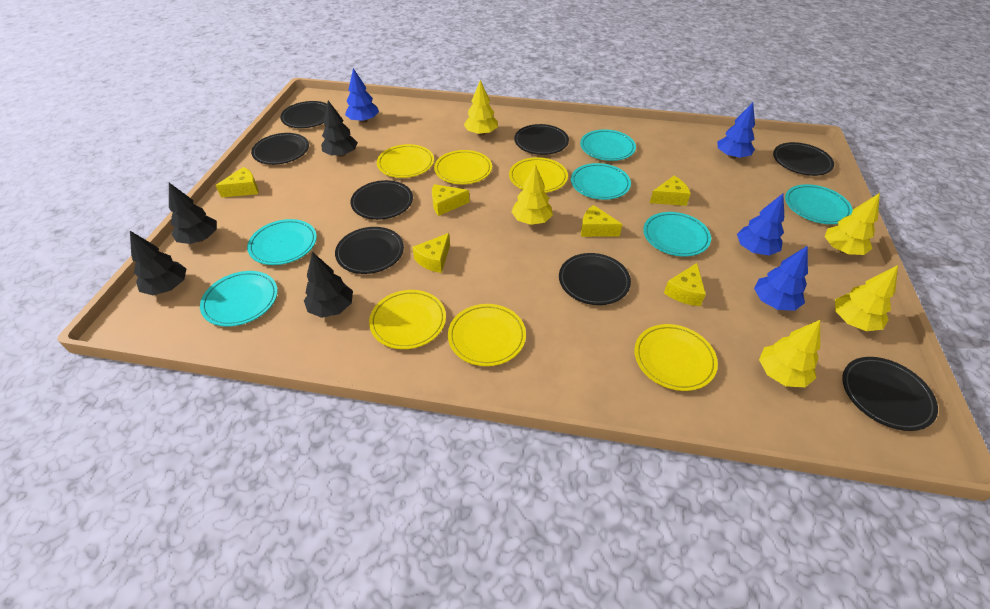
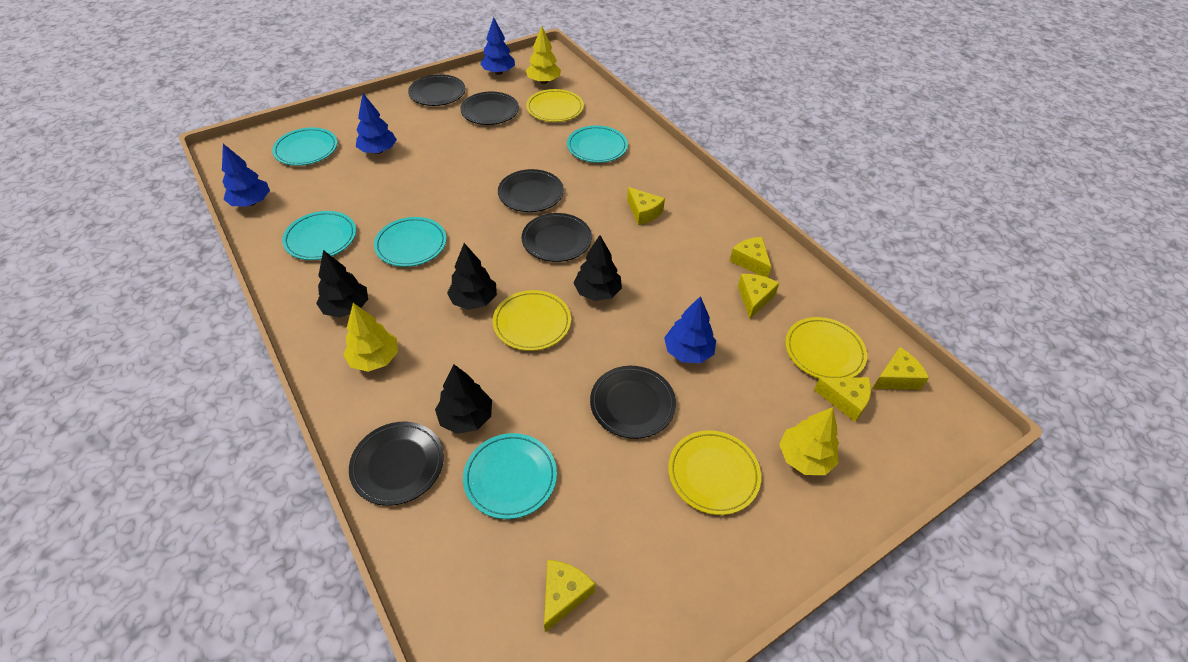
black plate: 8 -> 6
turquoise plate: 6 -> 5
yellow plate: 6 -> 4
yellow tree: 5 -> 3

